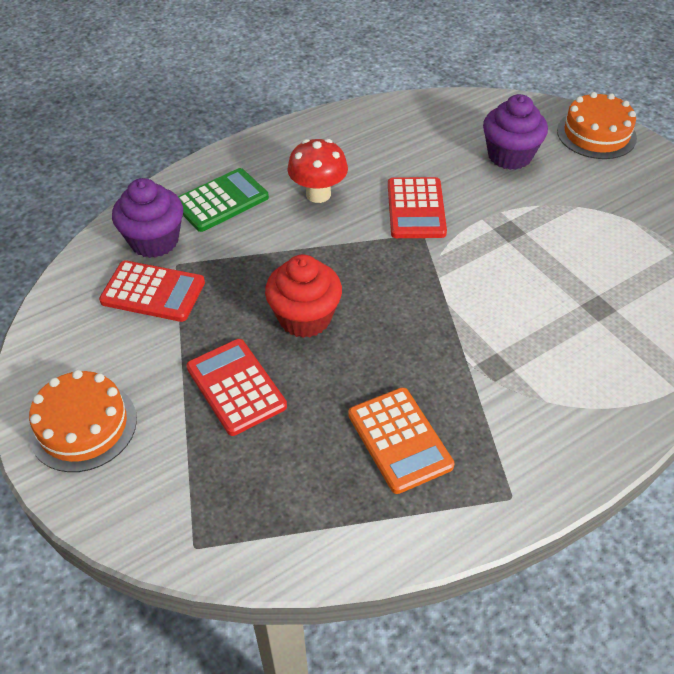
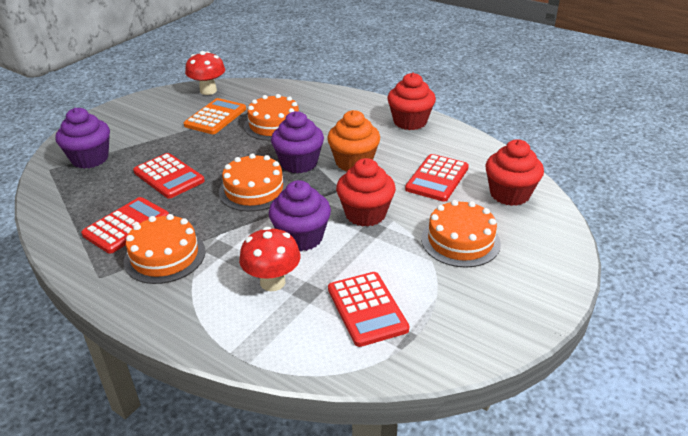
green calculator: 1 -> 0
orange cake: 2 -> 4
orange cupcake: 0 -> 1
purple cupcake: 2 -> 3
red calculator: 3 -> 4
red cupcake: 1 -> 3
red mushroom: 1 -> 2

